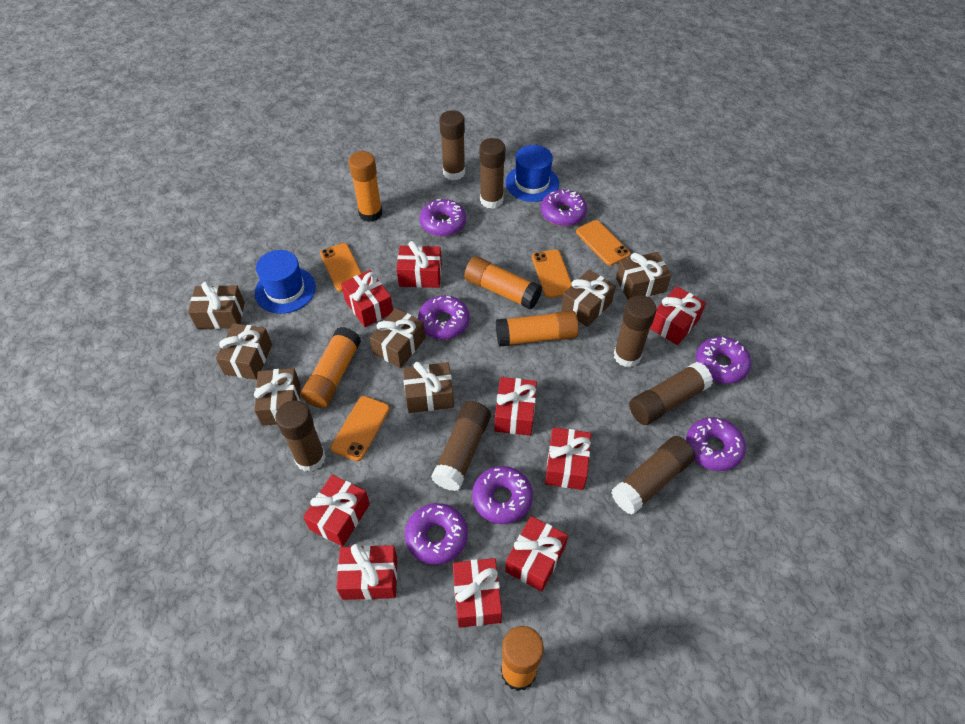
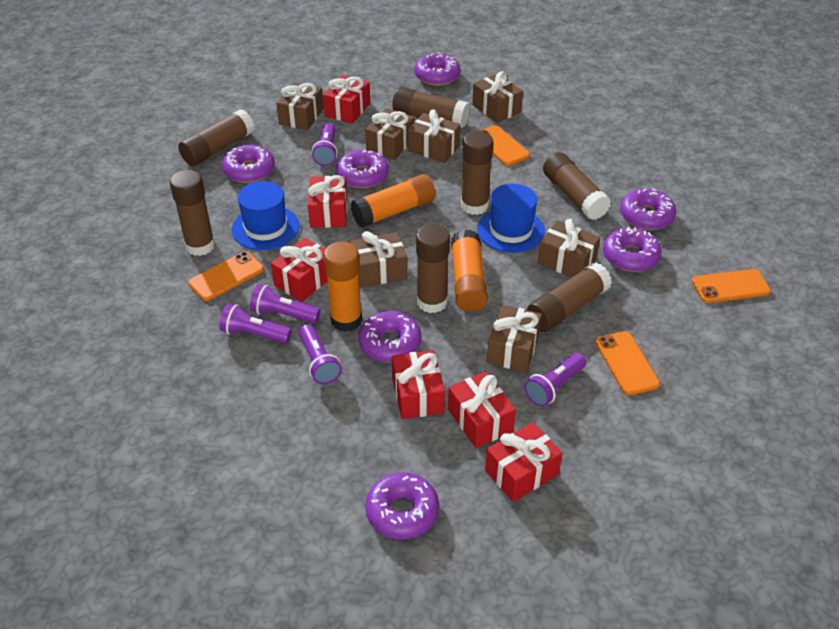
orange glue stick: 5 -> 3
purple flashlight: 0 -> 5
red gift: 9 -> 6

